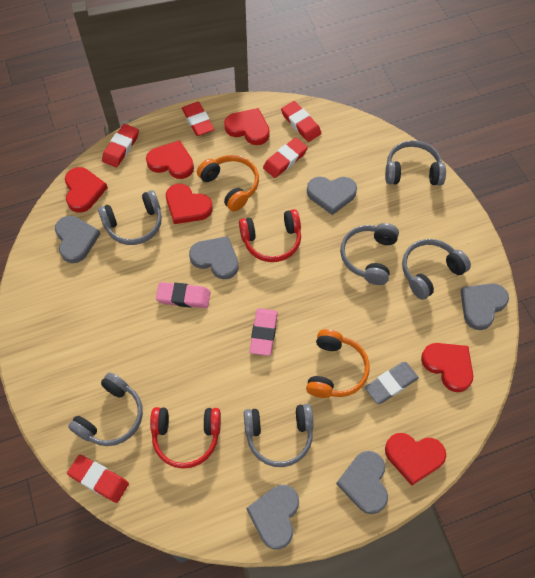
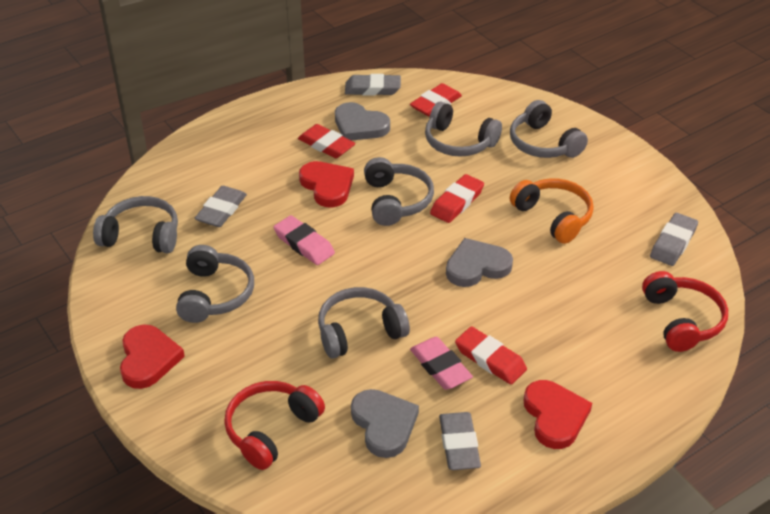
grey eraser: 1 -> 4
grey heart: 6 -> 3
orange headphones: 2 -> 1
red eraser: 5 -> 4
red heart: 6 -> 3

